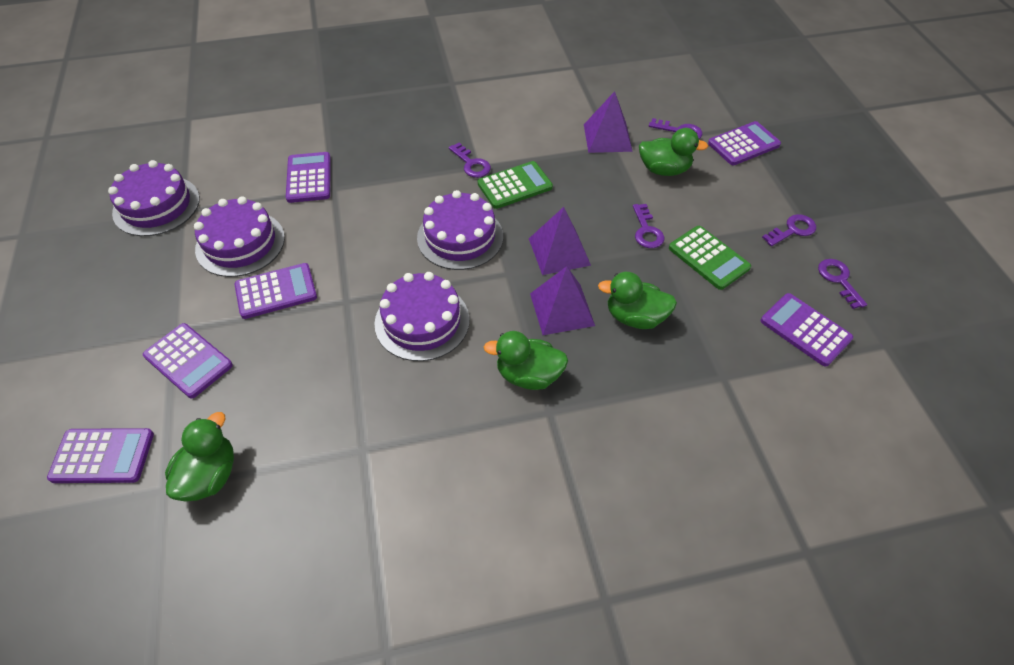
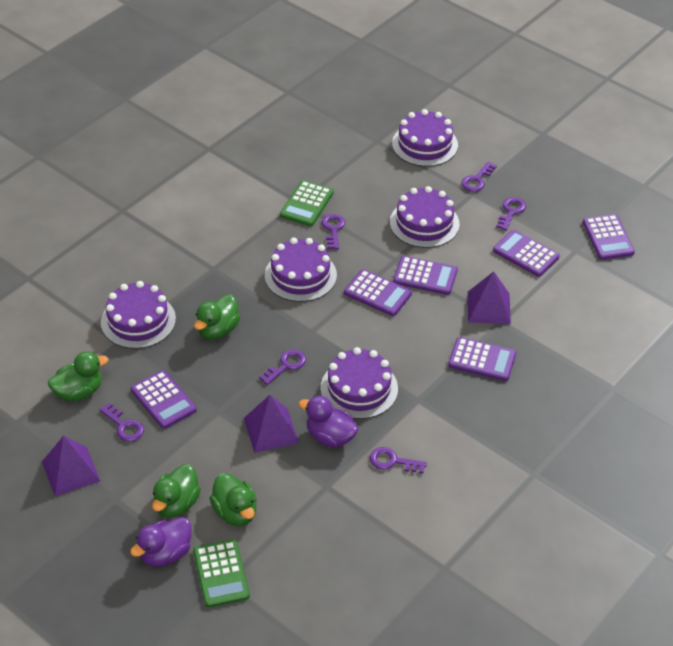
purple cake: 4 -> 5
purple duck: 0 -> 2
purple key: 5 -> 6

